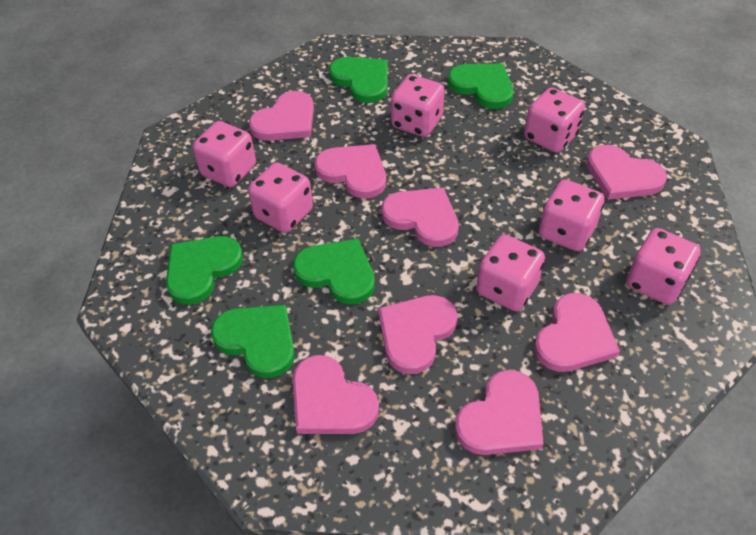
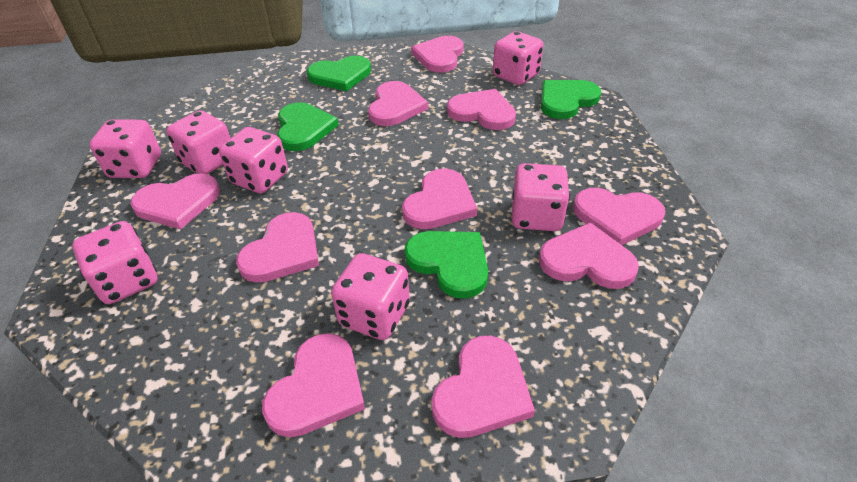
green heart: 5 -> 4
pink heart: 8 -> 10

